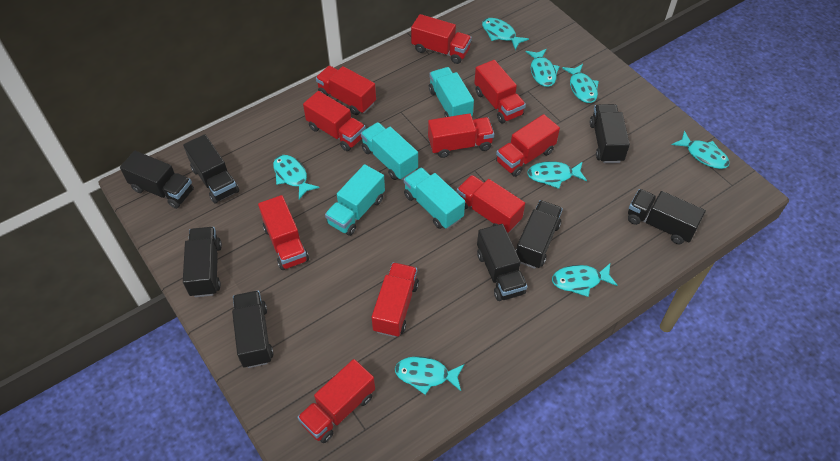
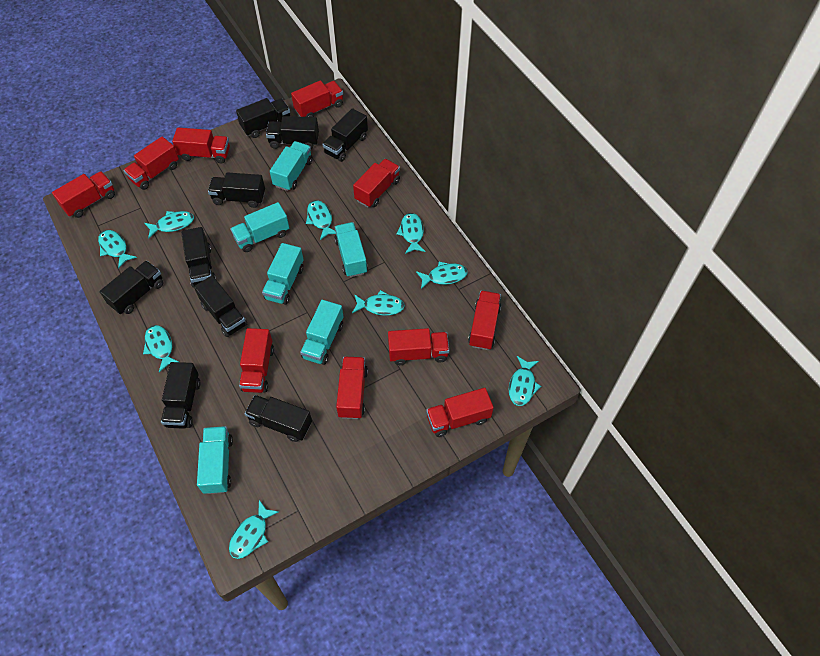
black truck: 8 -> 9
turquoise fish: 8 -> 9
turquoise truck: 4 -> 6

